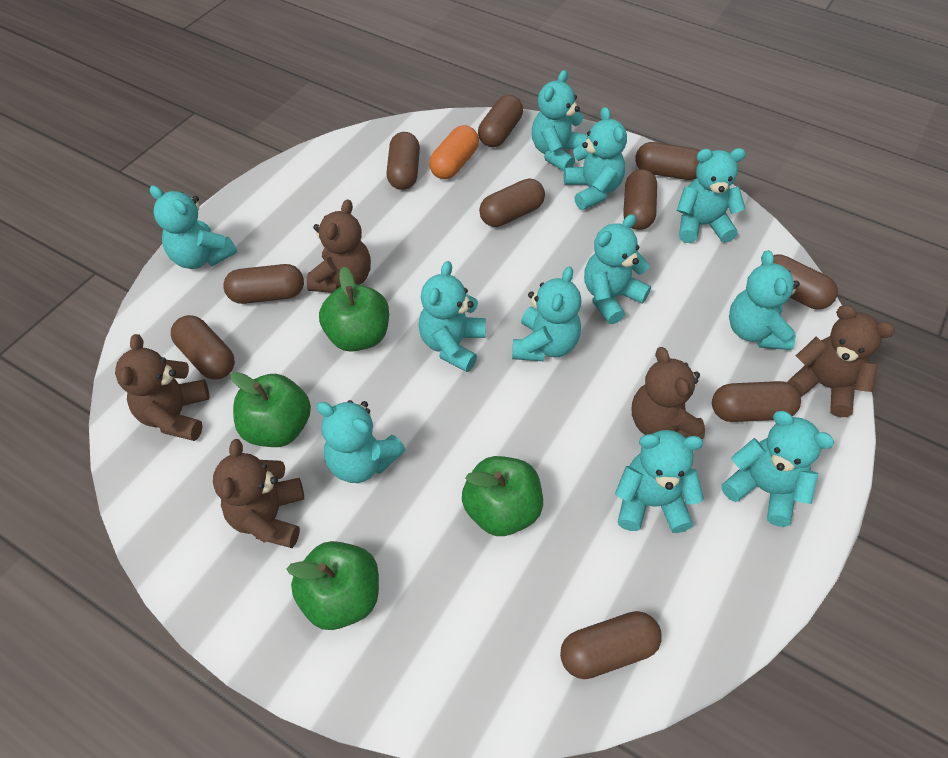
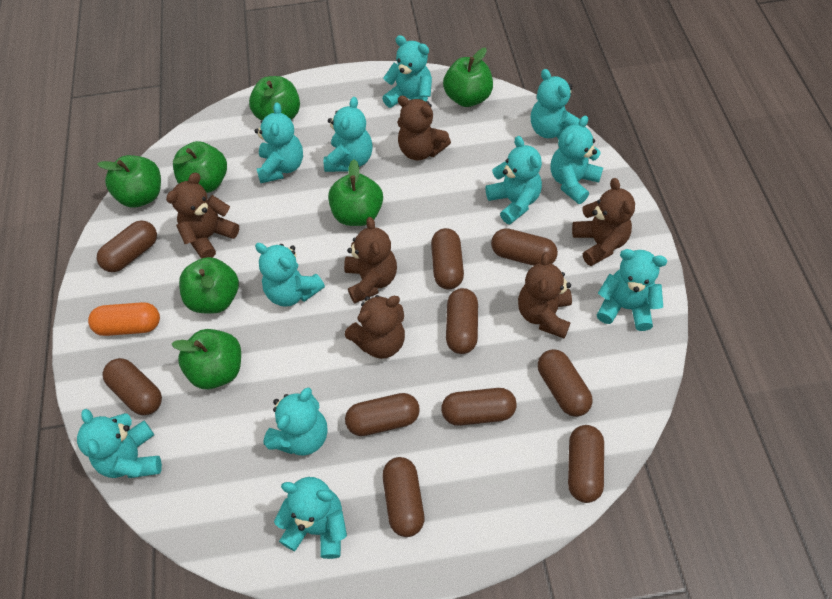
brown teddy bear: 5 -> 6
green apple: 4 -> 7

